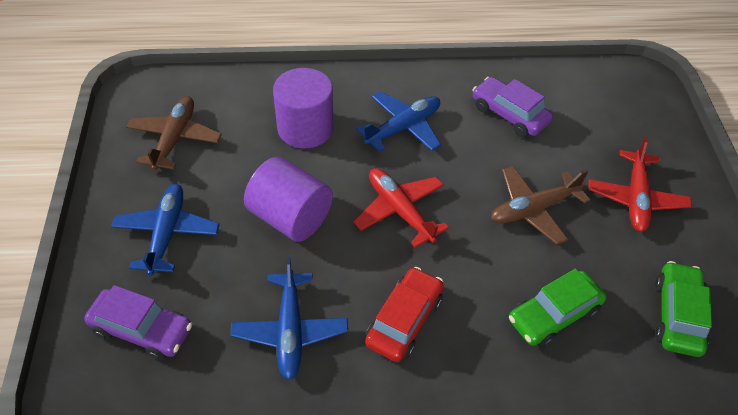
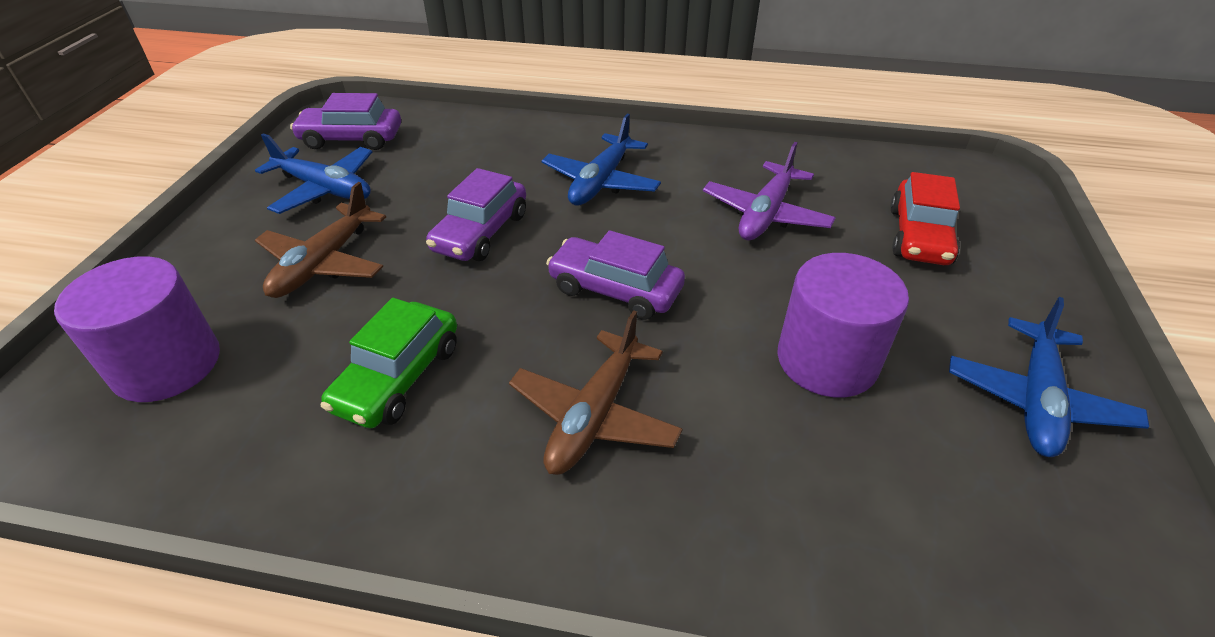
green car: 2 -> 1
purple car: 2 -> 3
purple plane: 0 -> 1
red plane: 2 -> 0

